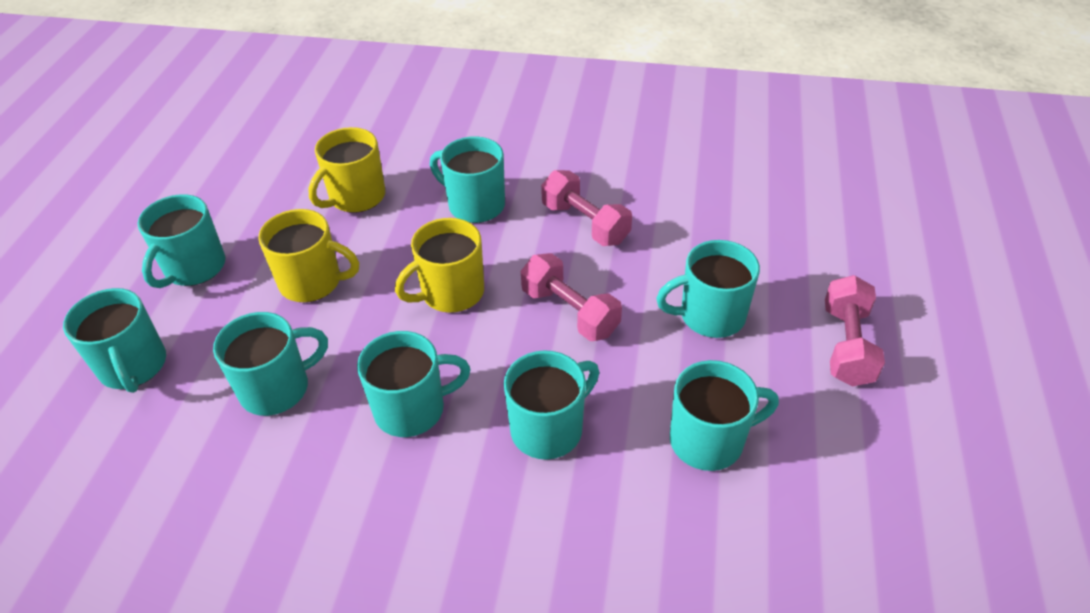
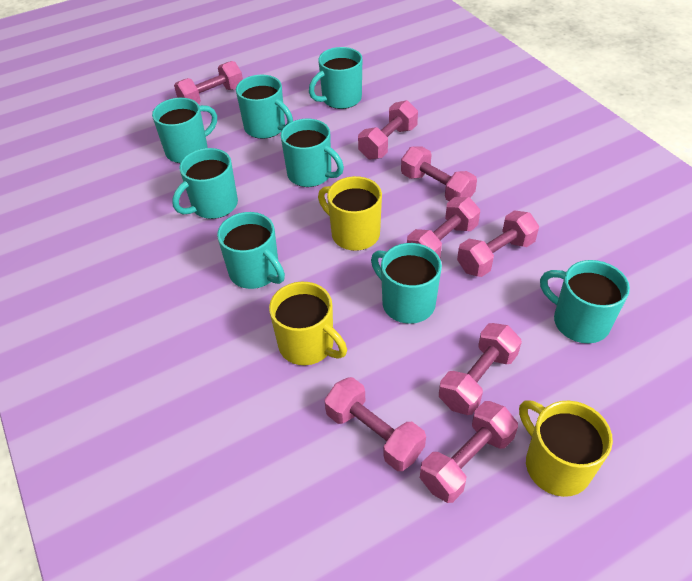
pink dumbbell: 3 -> 8

